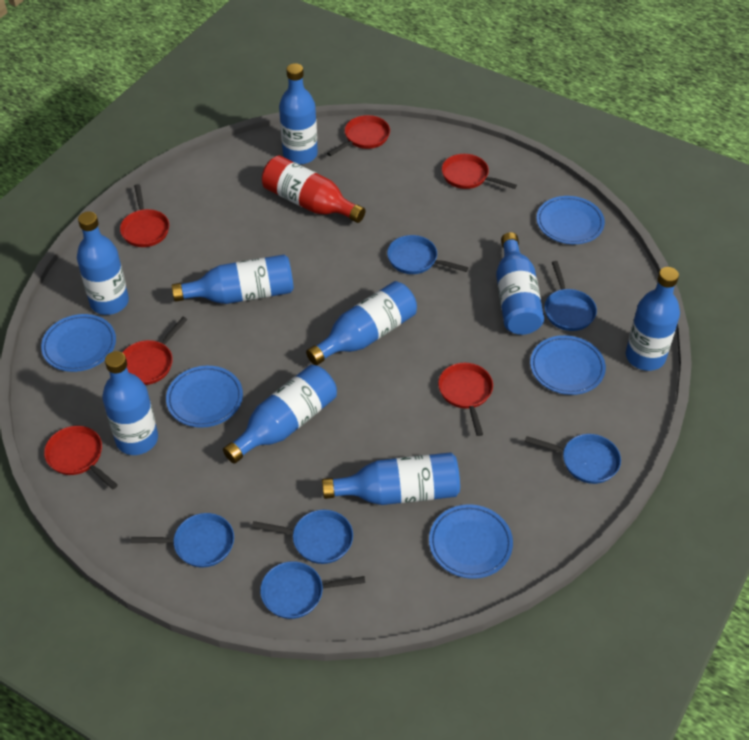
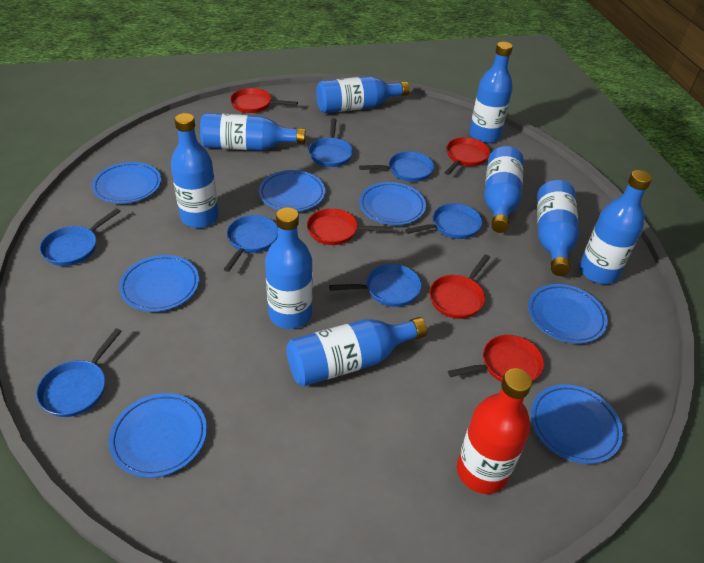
blue pan: 6 -> 7
blue plate: 5 -> 7
red pan: 6 -> 5

